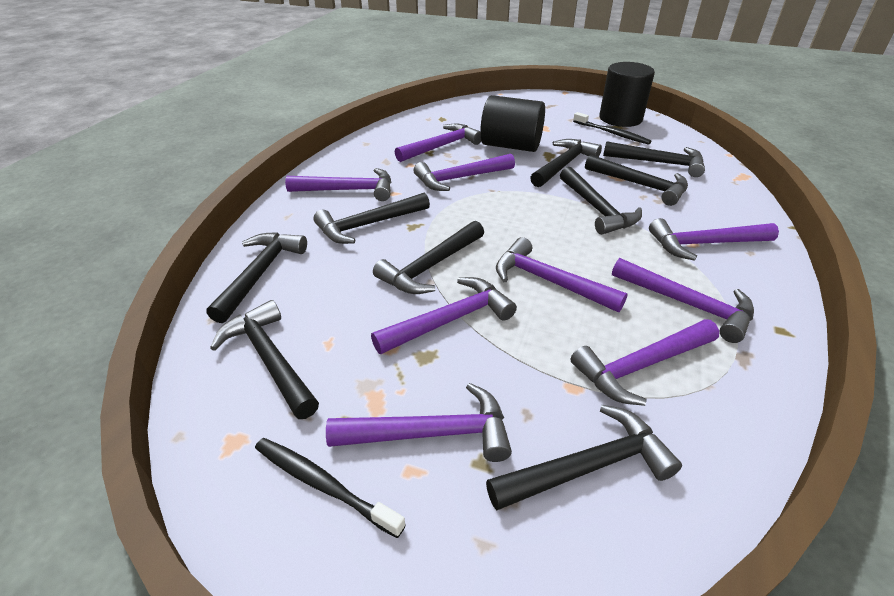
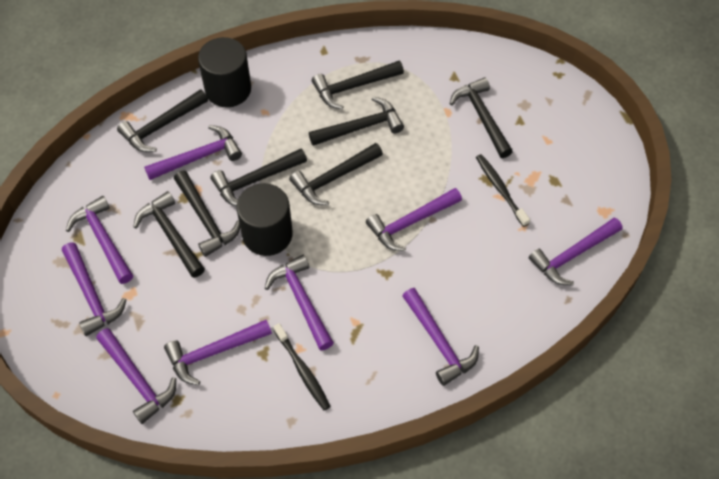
black hammer: 9 -> 8

